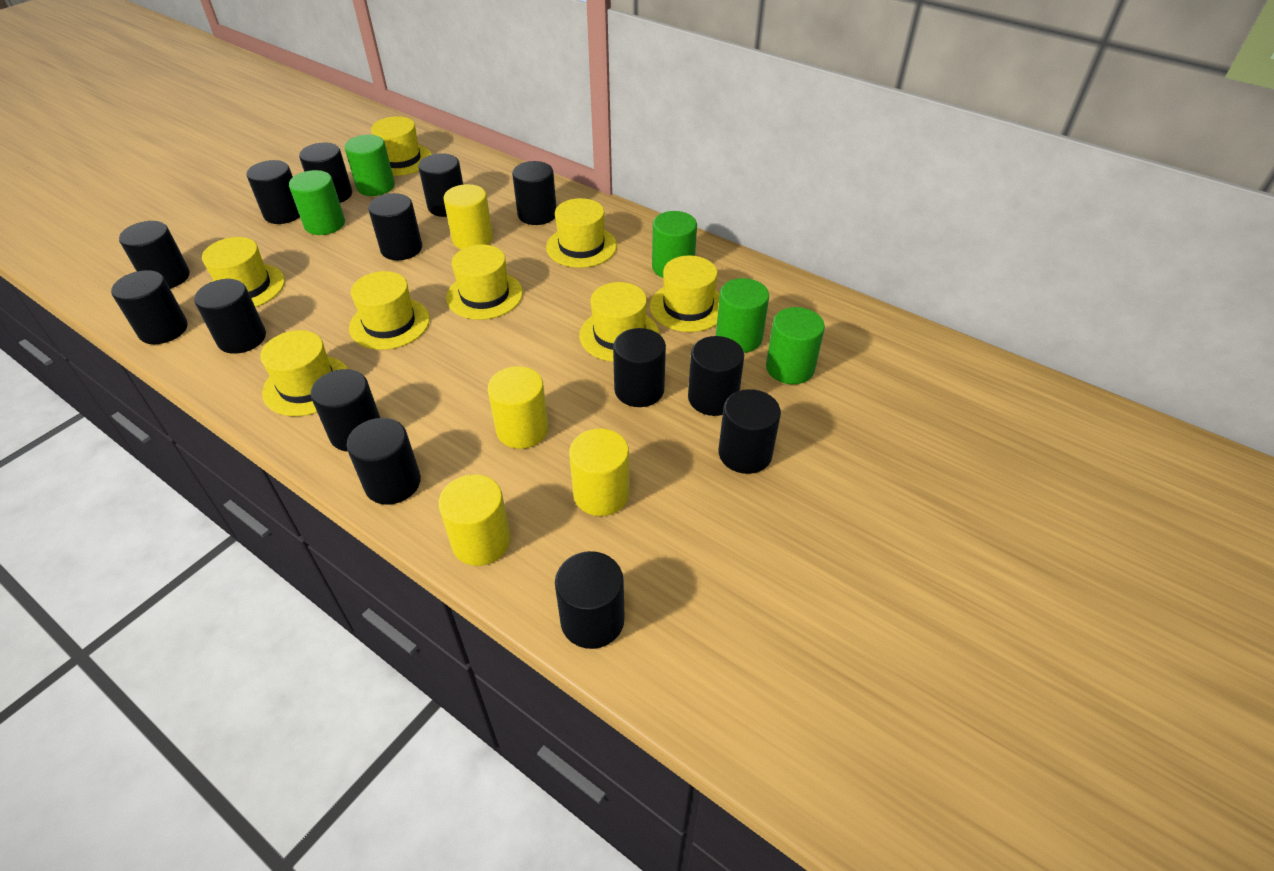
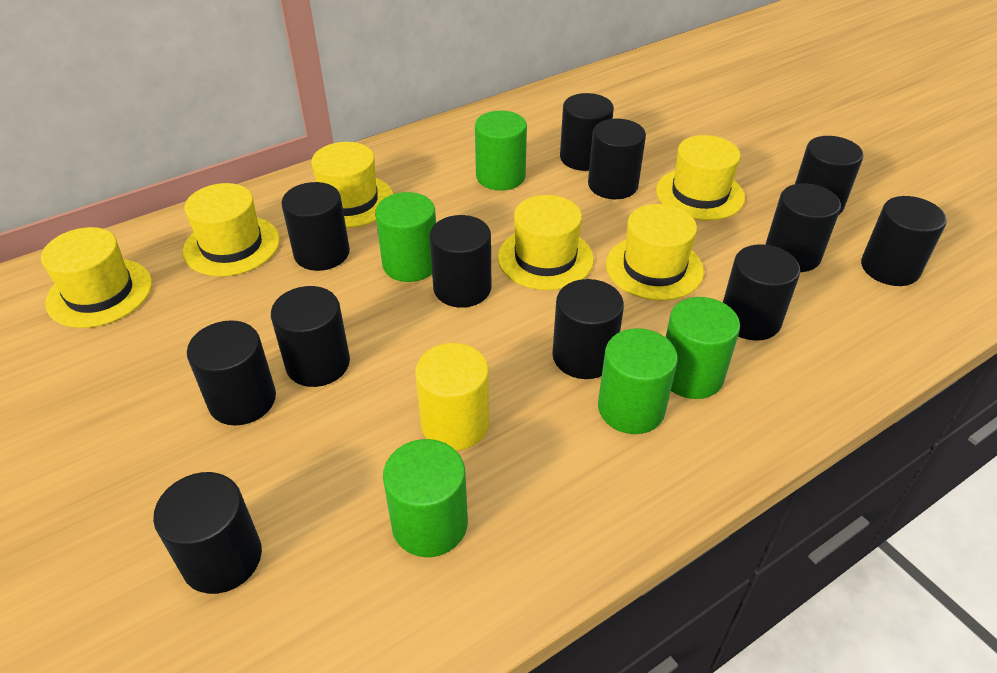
black cylinder: 14 -> 12
yellow cylinder: 4 -> 1
yellow hat: 8 -> 6

